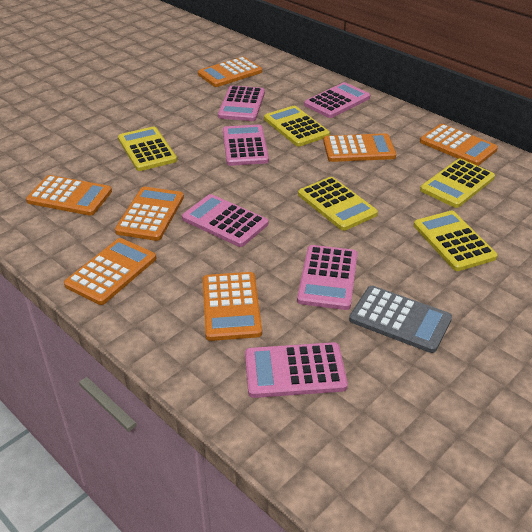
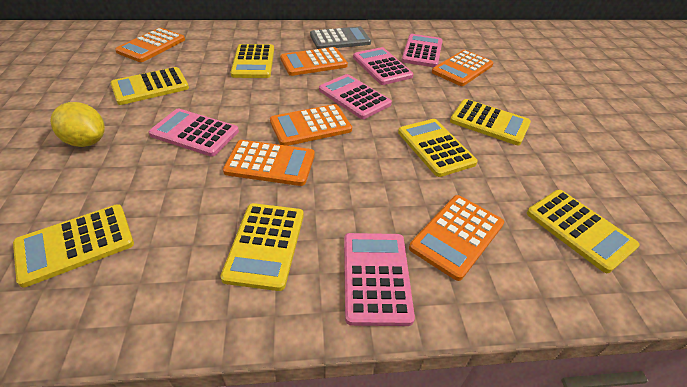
orange calculator: 7 -> 6
pink calculator: 6 -> 5
yellow calculator: 5 -> 7
yellow lemon: 0 -> 1

